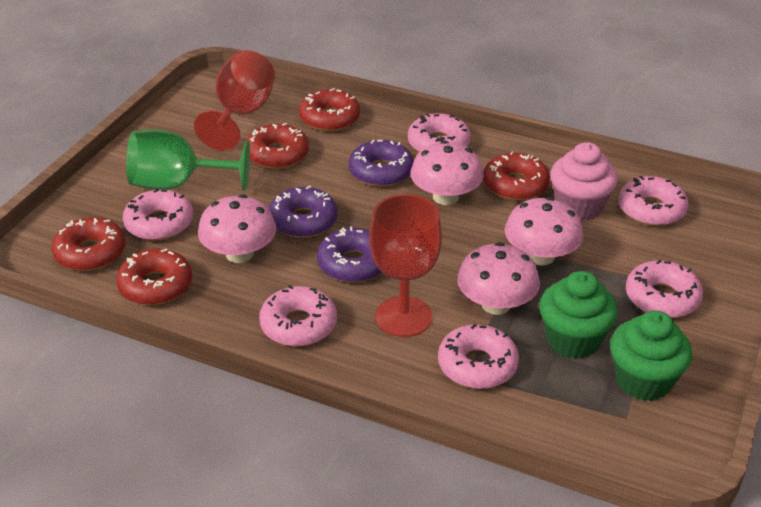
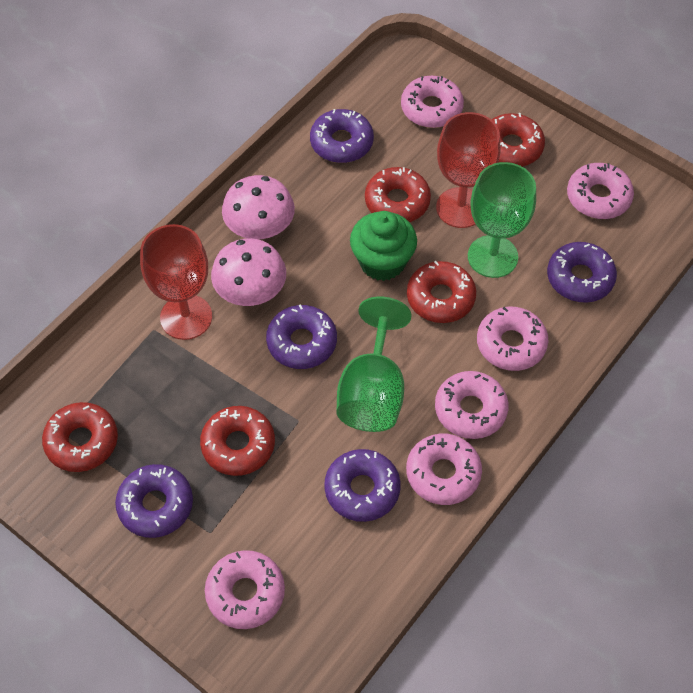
green cupcake: 2 -> 1
green goblet: 1 -> 2
pink cupcake: 1 -> 0
pink mushroom: 4 -> 2
purple donut: 3 -> 5

